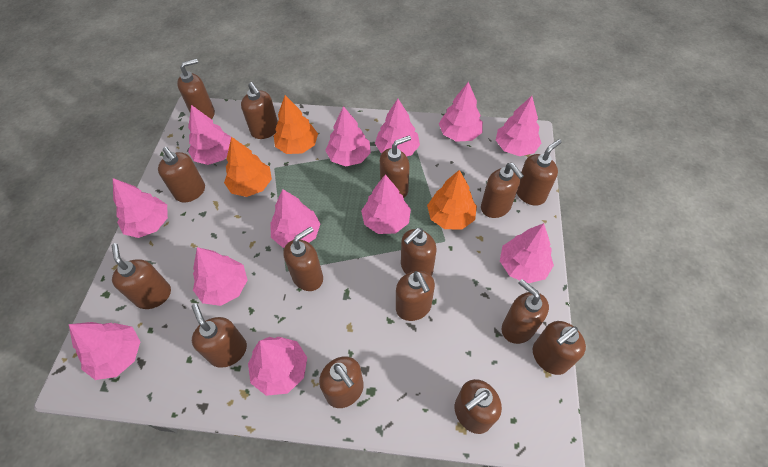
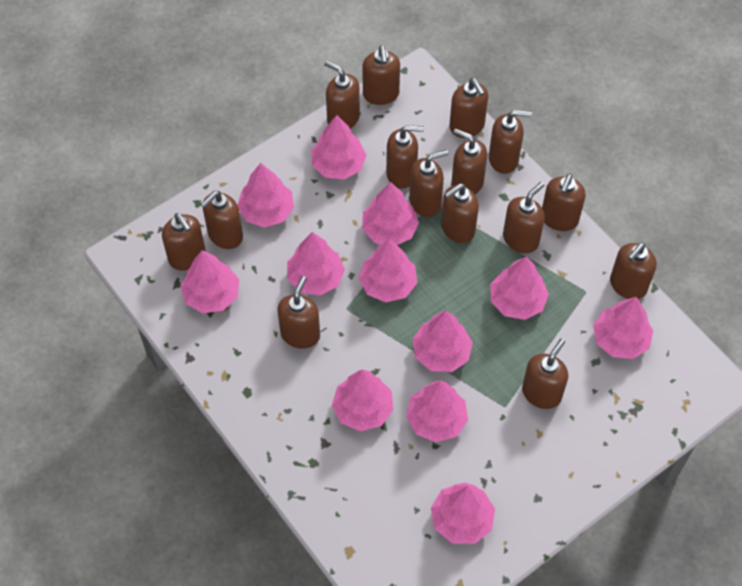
orange tree: 3 -> 0

